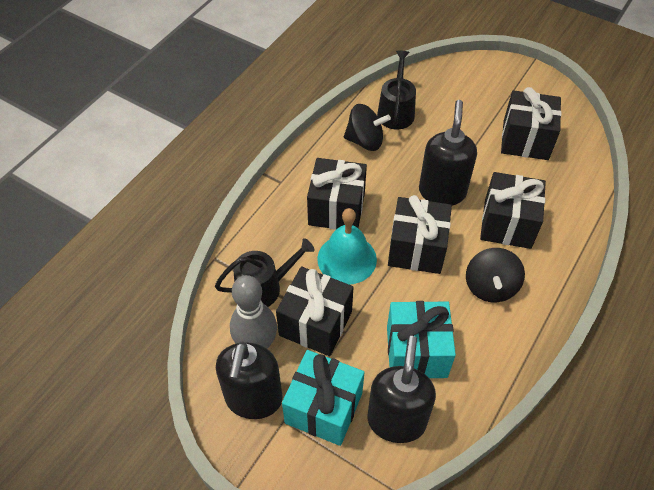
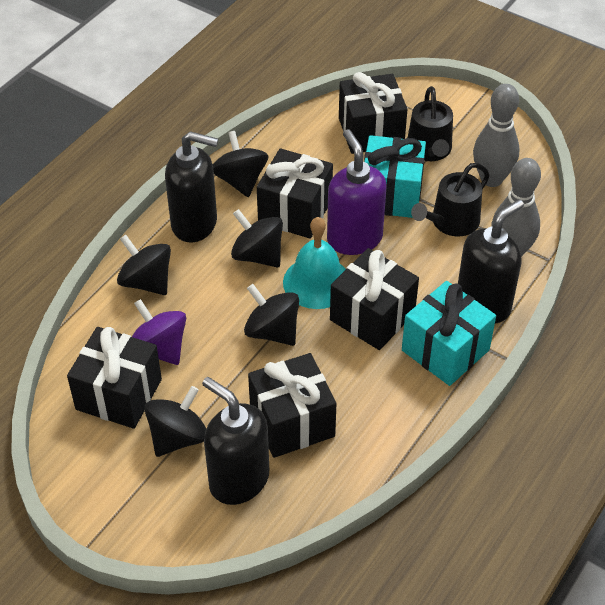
black spinning top: 2 -> 5
grey bowling pin: 1 -> 2
purple soap dispenser: 0 -> 1
purple spinning top: 0 -> 1

